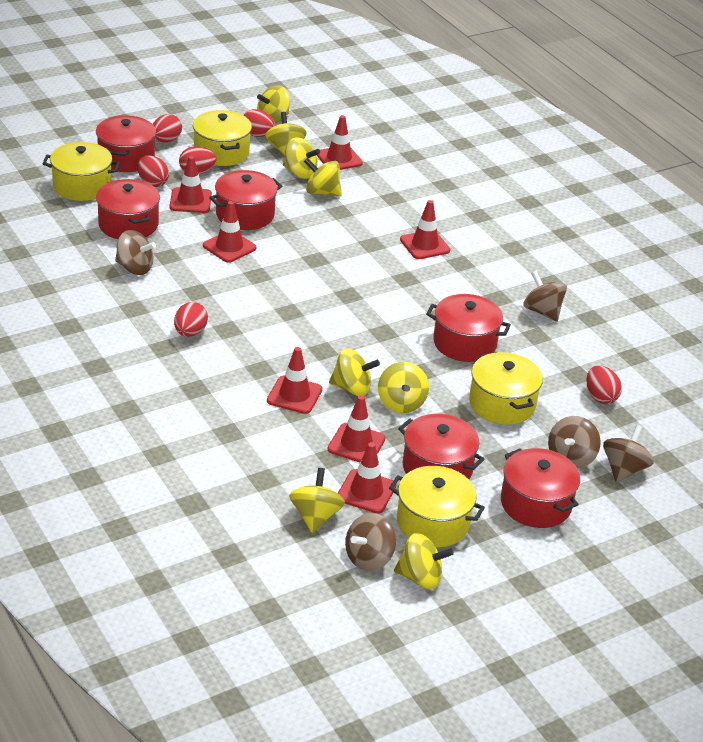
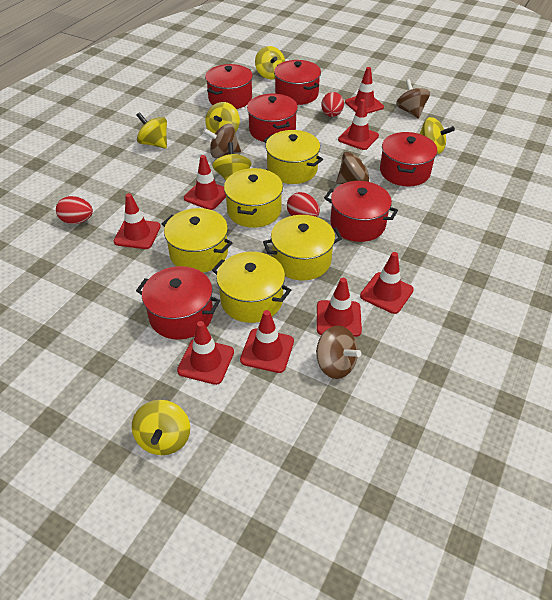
brown spinning top: 5 -> 4
red egg: 6 -> 3
red traffic cone: 7 -> 8
yellow pot: 4 -> 5
yellow spinning top: 8 -> 6

